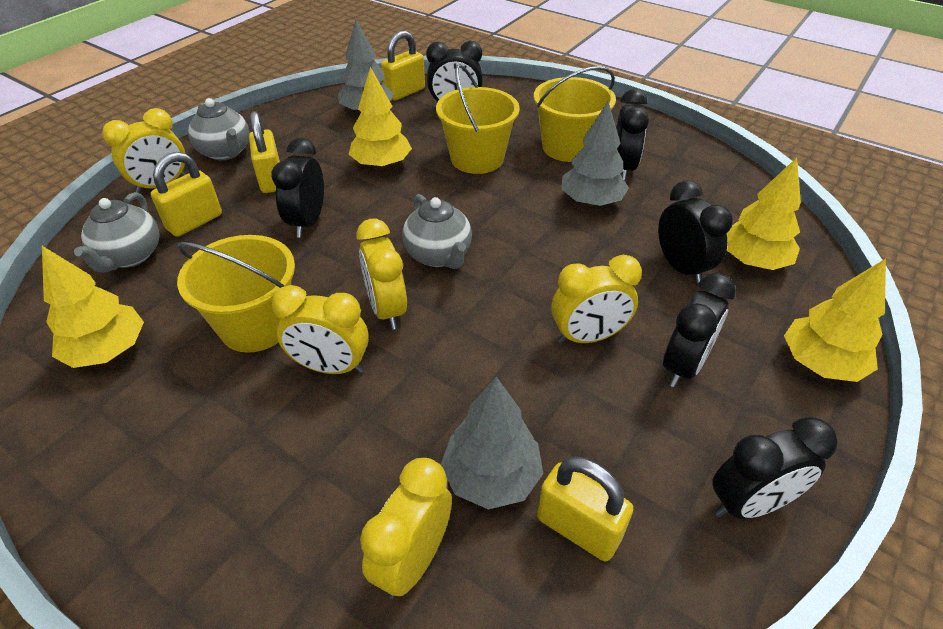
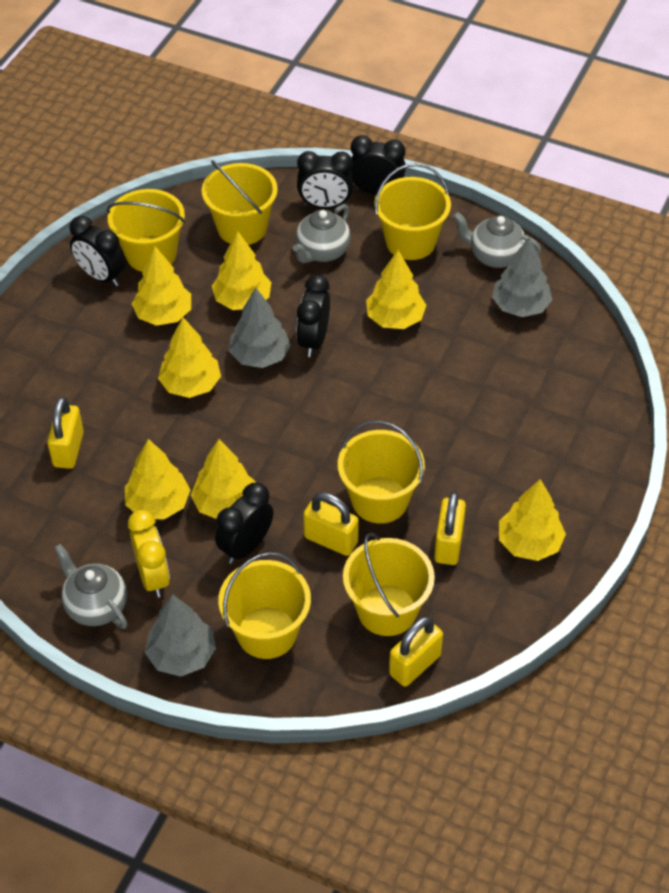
black clock: 6 -> 5
yellow bucket: 3 -> 6
yellow clock: 5 -> 1
yellow tree: 4 -> 7

